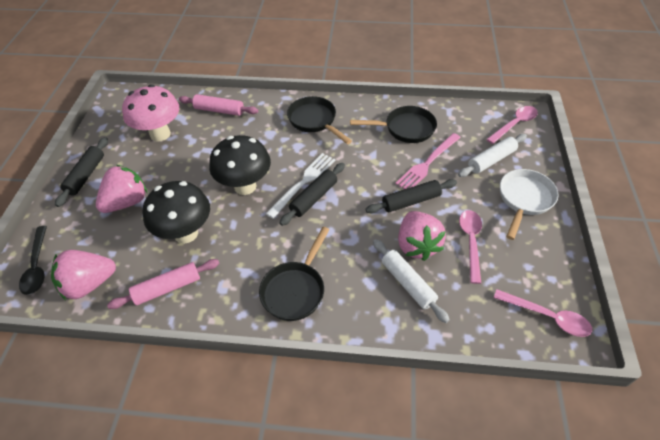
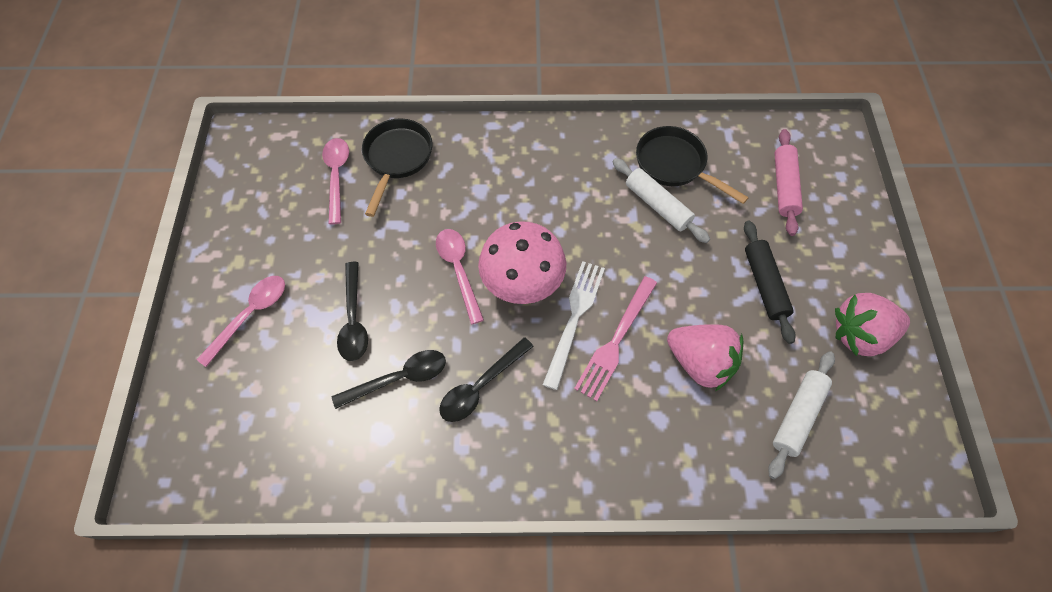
black mushroom: 2 -> 0
black pan: 3 -> 2
black rolling pin: 3 -> 1
black spoon: 1 -> 3
pink rolling pin: 2 -> 1
pink strawberry: 3 -> 2
white pan: 1 -> 0

